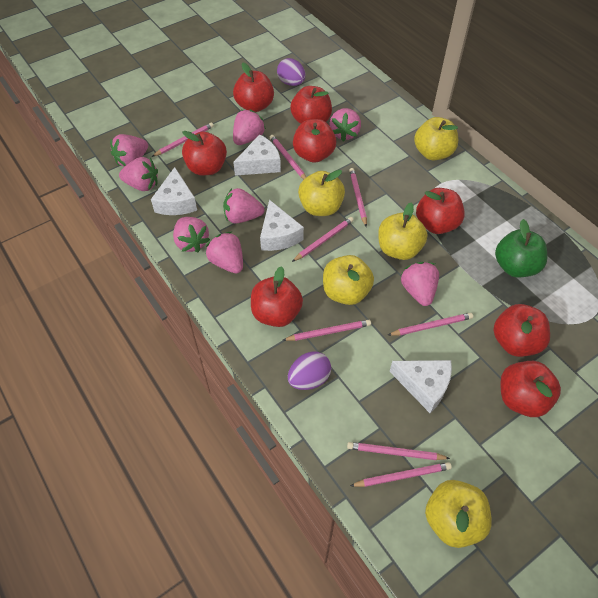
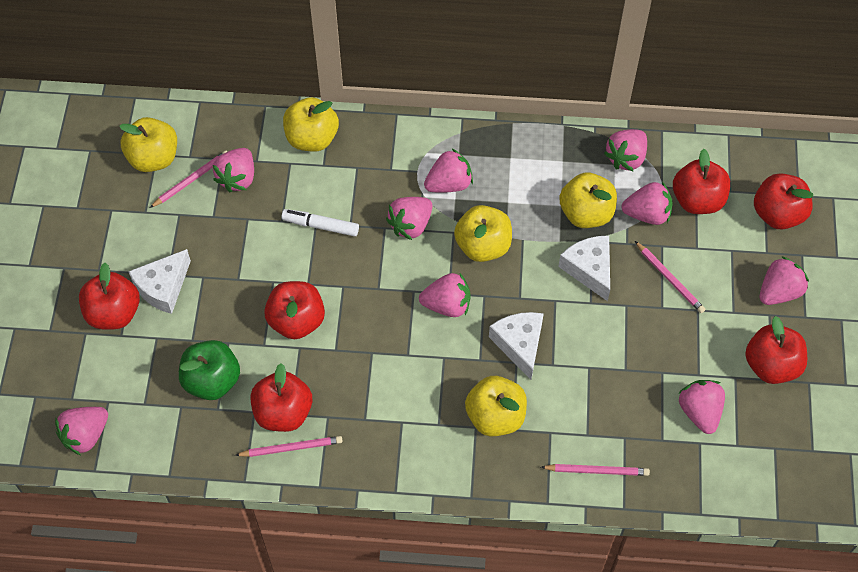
pink pencil: 8 -> 4
pink strawberry: 8 -> 9
purple egg: 2 -> 0
red apple: 8 -> 6
white cheese: 4 -> 3
white marker: 0 -> 1

